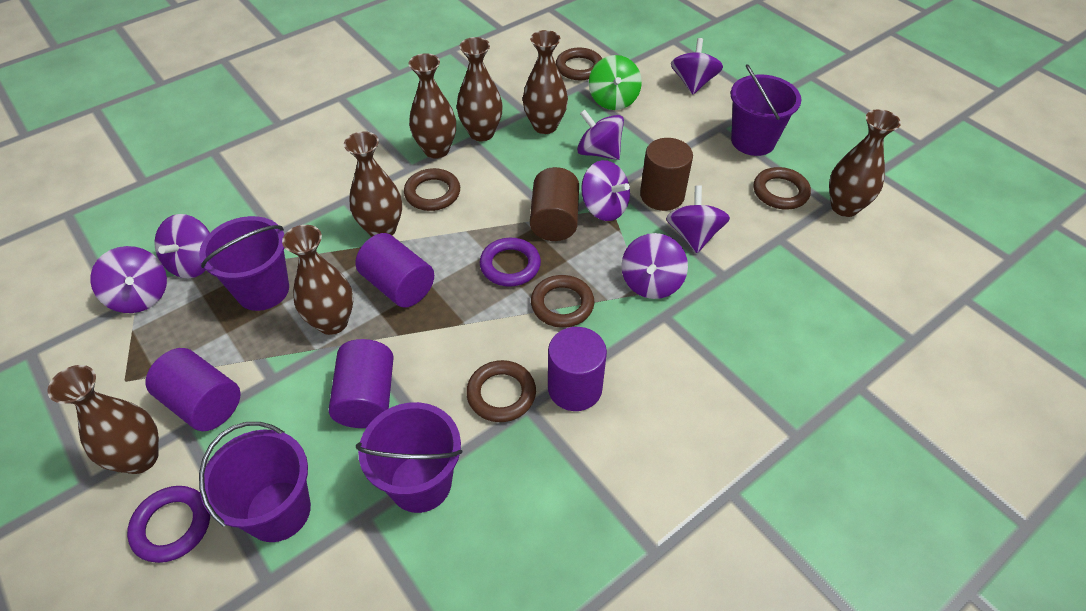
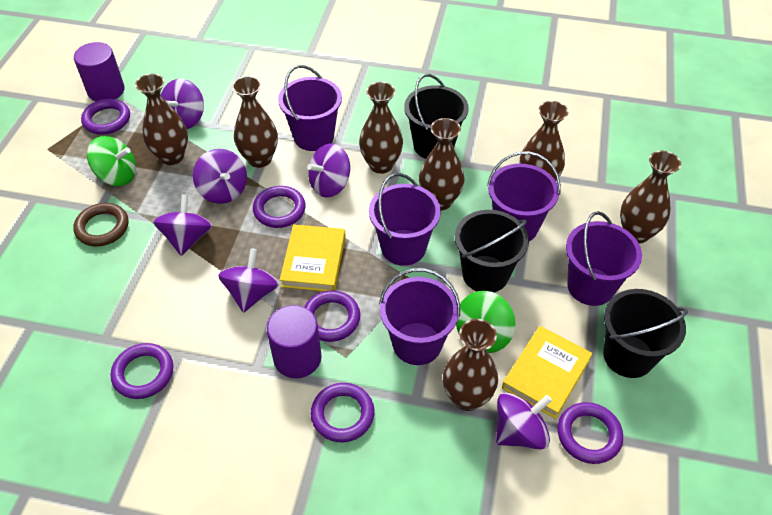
black bucket: 0 -> 3
brown cylinder: 2 -> 0
brown ring: 5 -> 1
green spinning top: 1 -> 2
purple bucket: 4 -> 5
purple cylinder: 4 -> 2
purple ring: 2 -> 6
purple spinning top: 7 -> 6
yellow book: 0 -> 2

